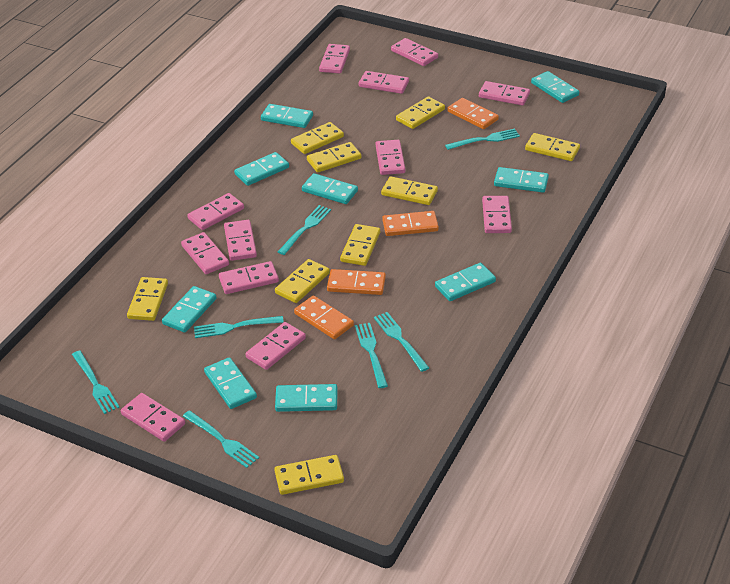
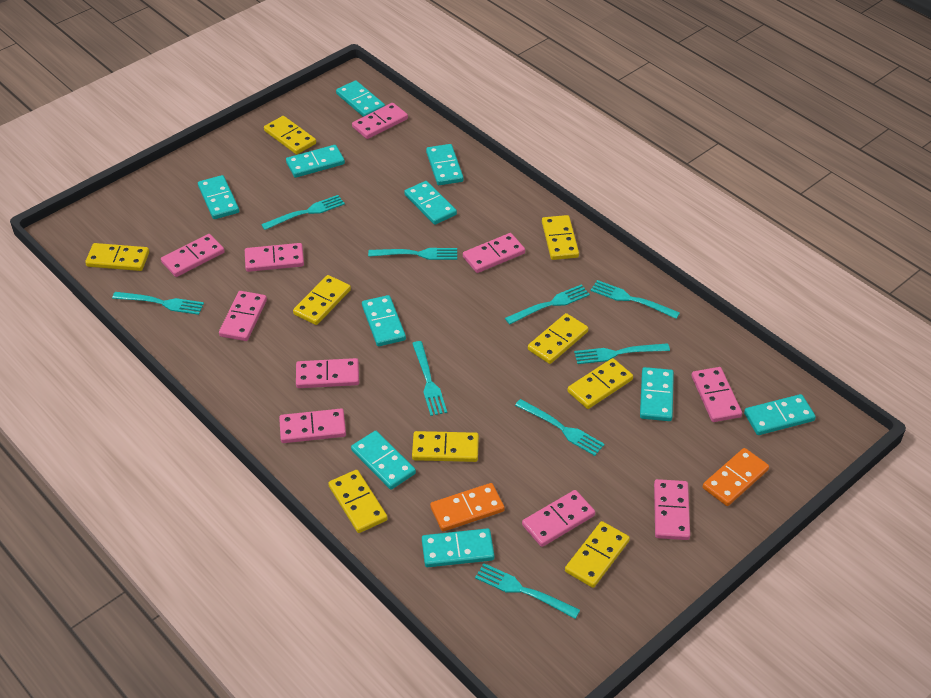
orange domino: 4 -> 2
pink domino: 12 -> 10
turquoise domino: 9 -> 10
turquoise fork: 7 -> 9

